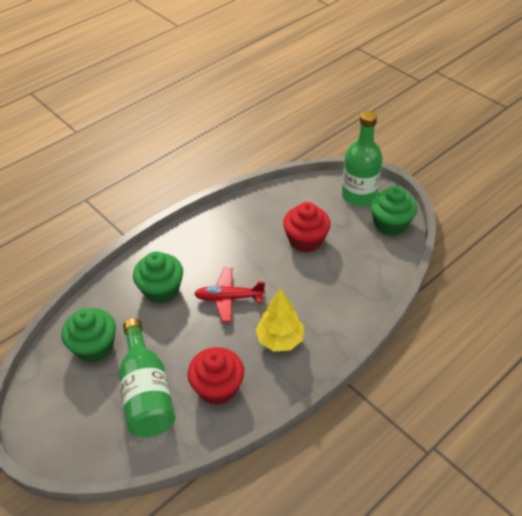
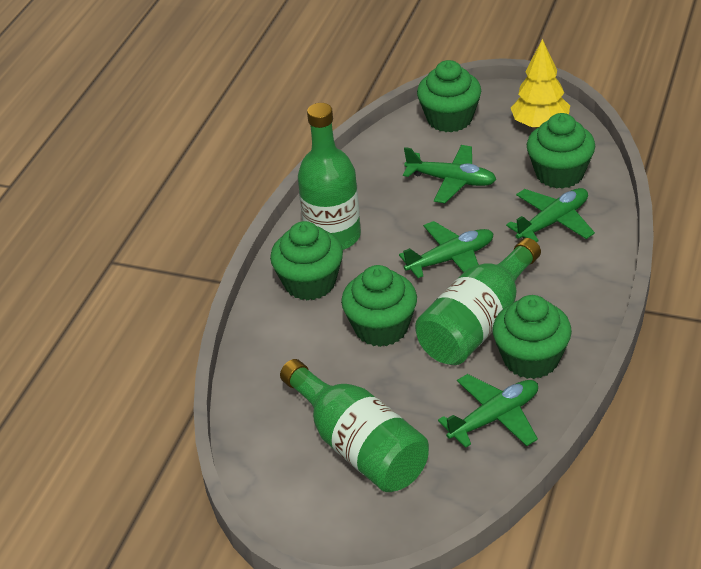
green bottle: 2 -> 3
green cupcake: 3 -> 5
green plane: 0 -> 4
red cupcake: 2 -> 0
red plane: 1 -> 0

